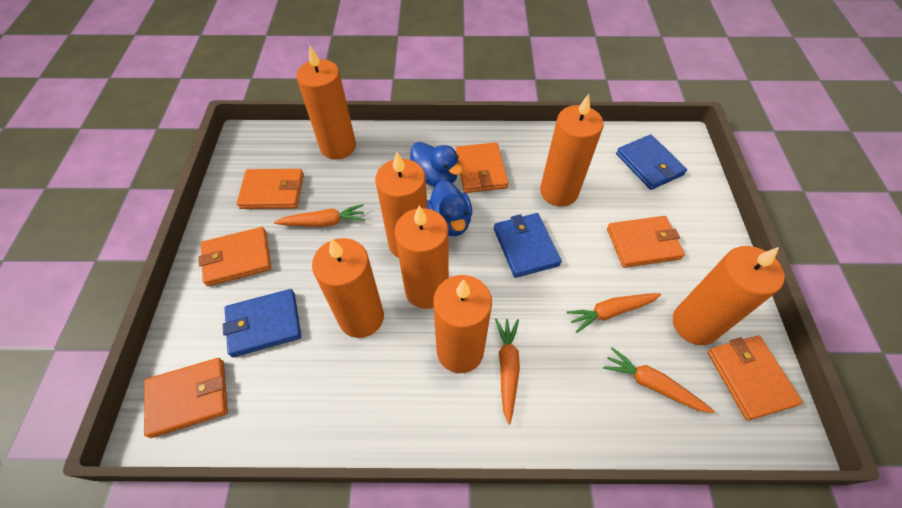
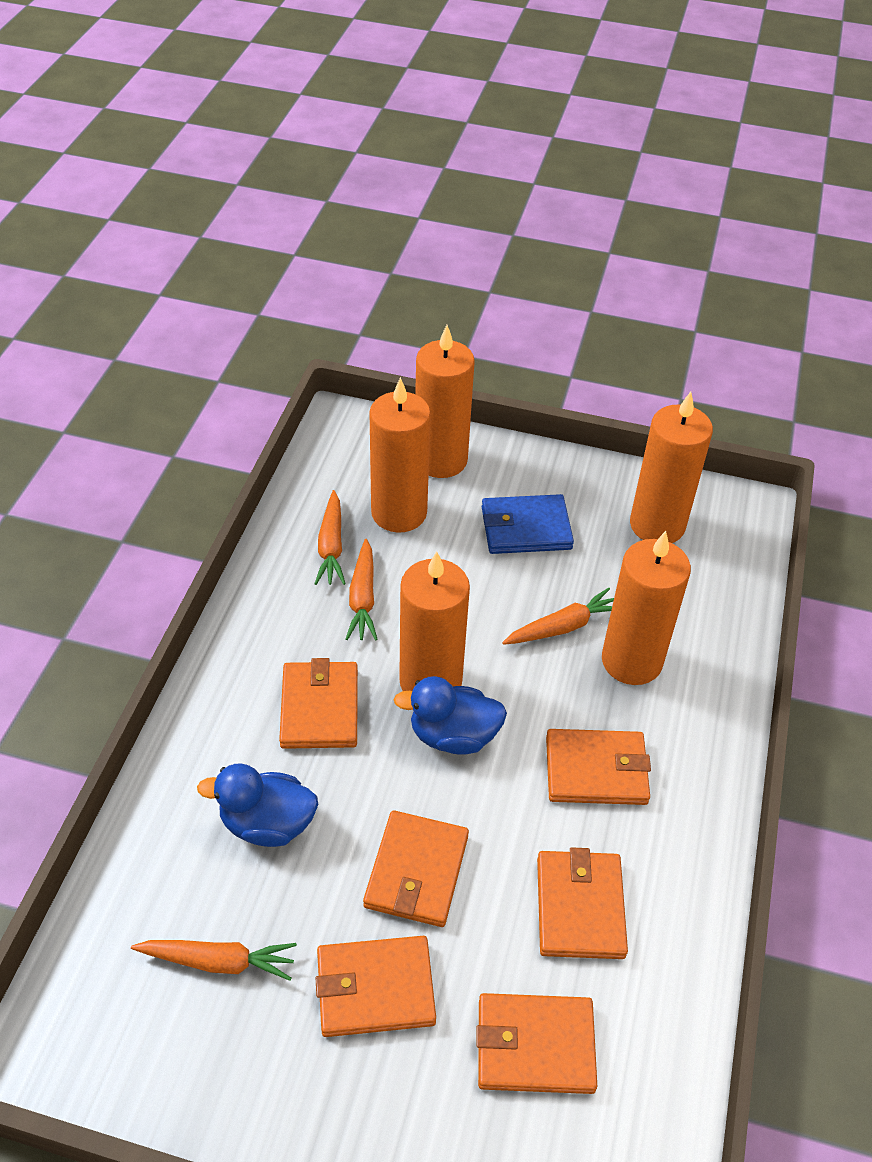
blue wallet: 3 -> 1
orange candle: 7 -> 5

